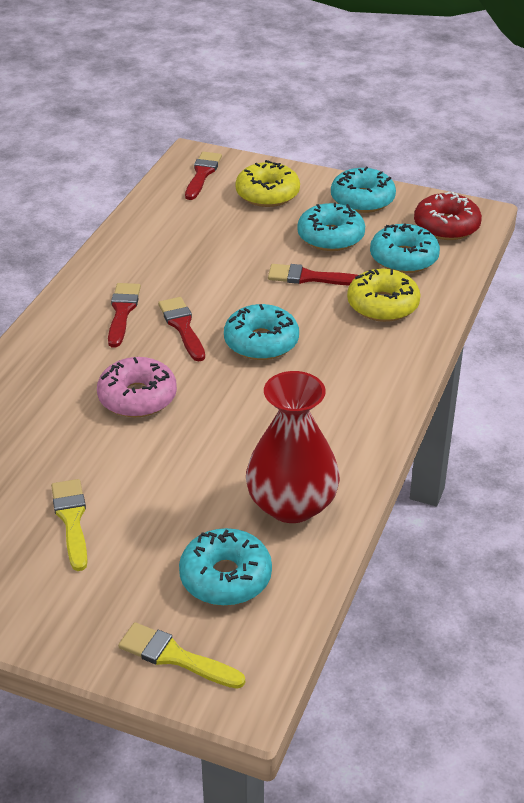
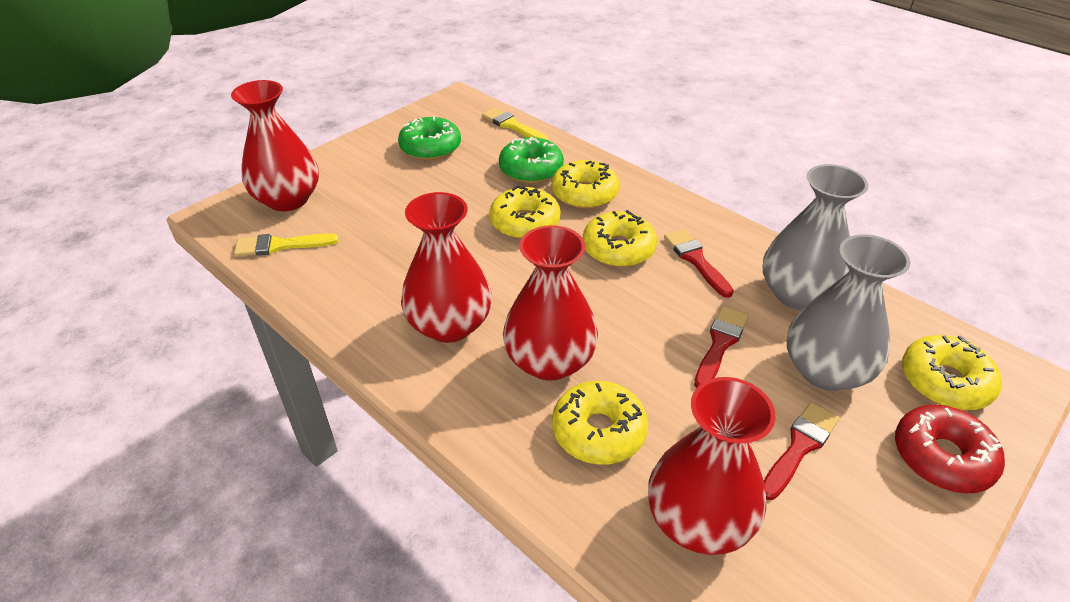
green donut: 0 -> 2
grey vase: 0 -> 2
pink donut: 1 -> 0
red brush: 4 -> 3
red vase: 1 -> 4
turquoise donut: 5 -> 0
yellow donut: 2 -> 5

